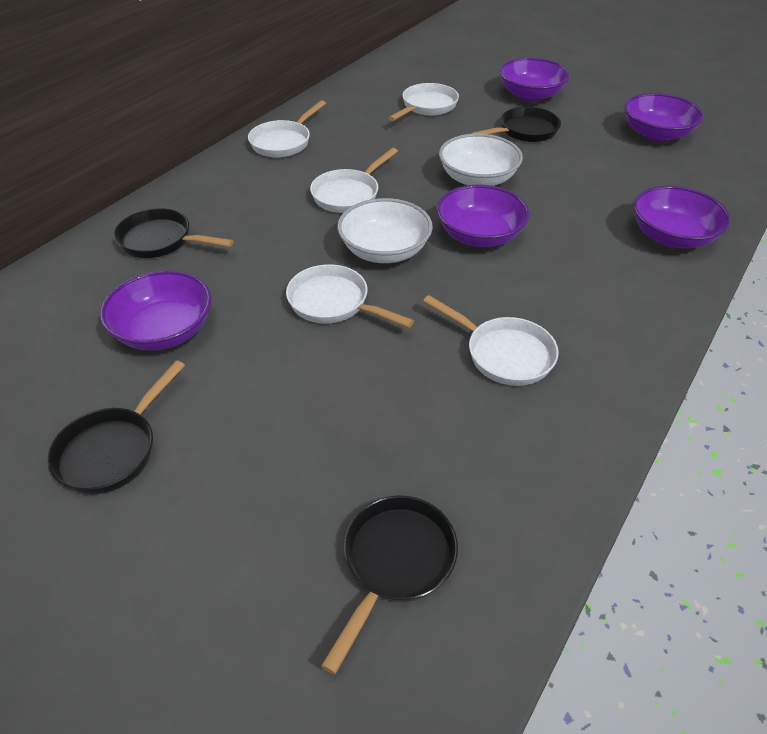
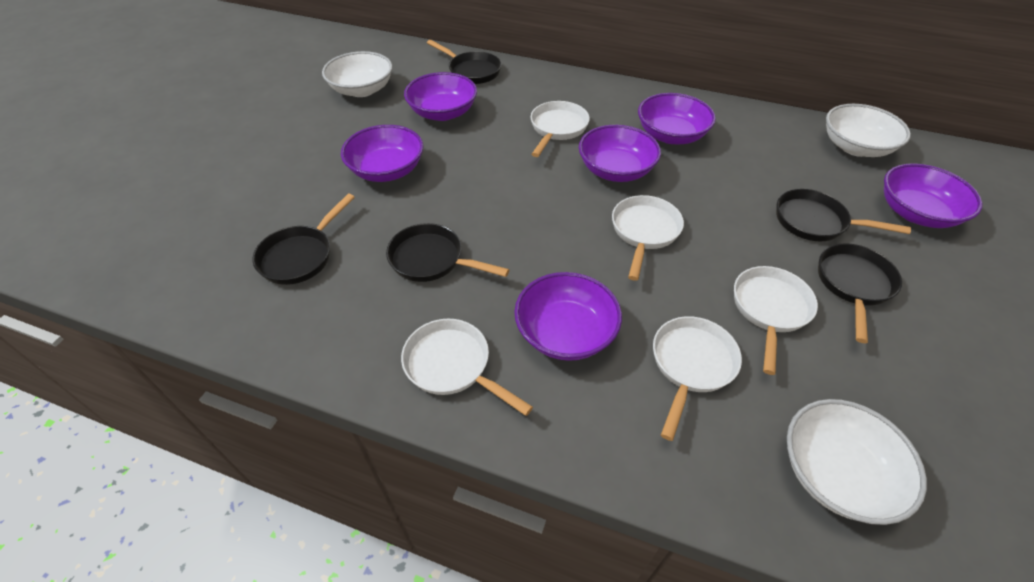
black pan: 4 -> 5
purple bowl: 5 -> 6
white bowl: 2 -> 3

